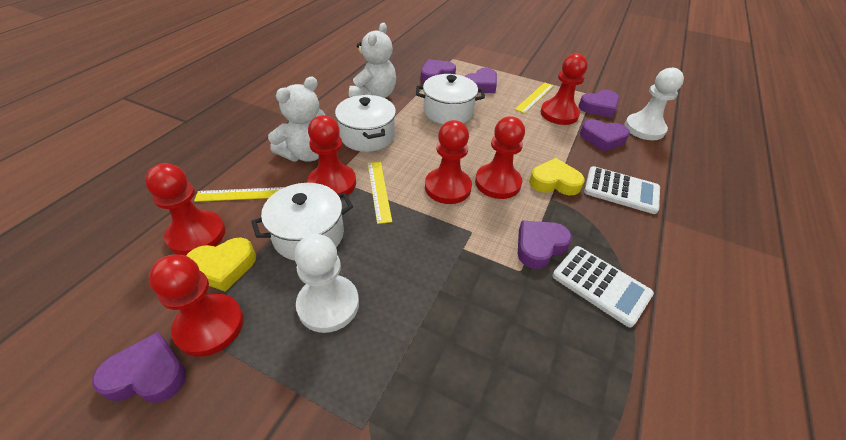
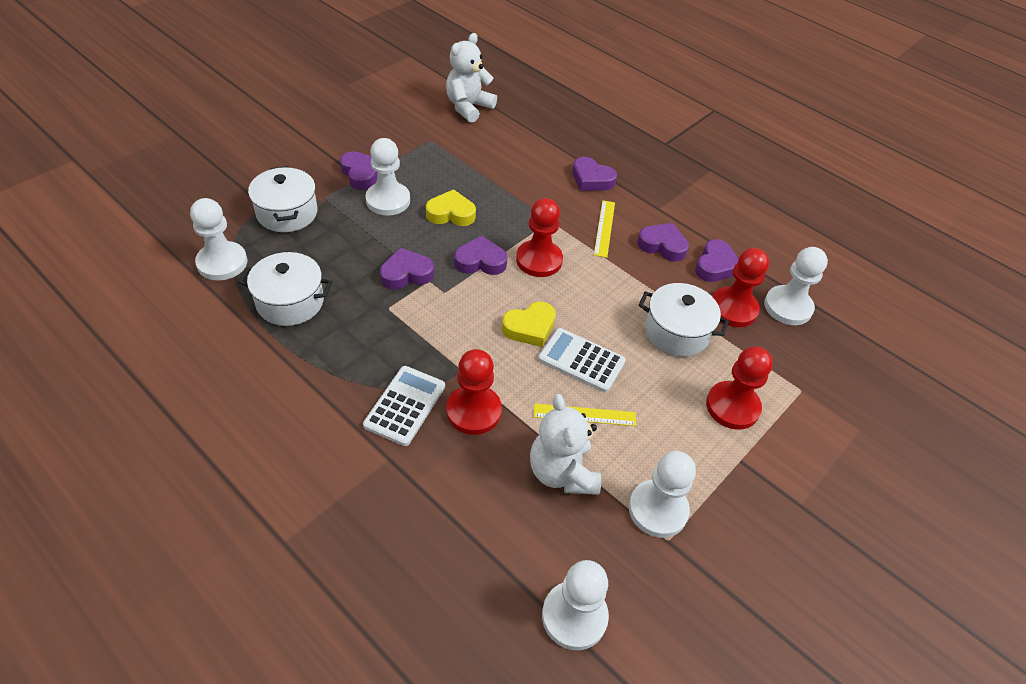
red pawn: 6 -> 4
white pawn: 2 -> 5
yellow ruler: 3 -> 2

